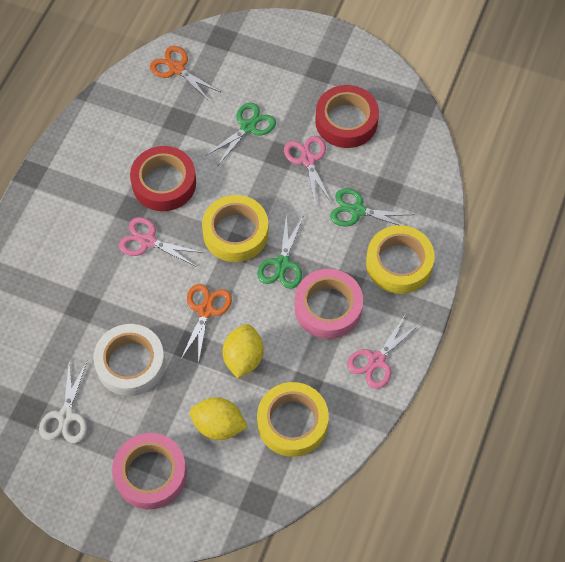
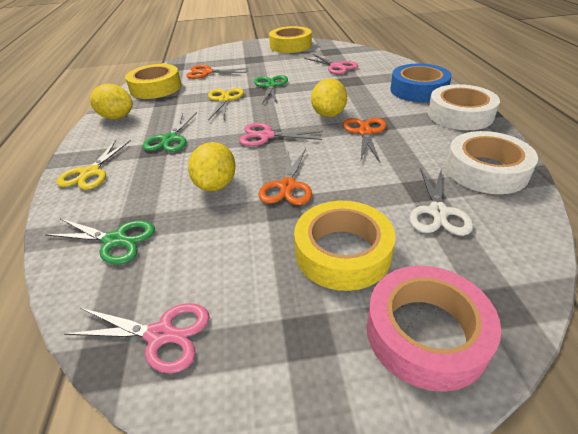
blue tape: 0 -> 1
orange scissors: 2 -> 3
pink tape: 2 -> 1
red tape: 2 -> 0
white tape: 1 -> 2
yellow lemon: 2 -> 3
yellow scissors: 0 -> 2

